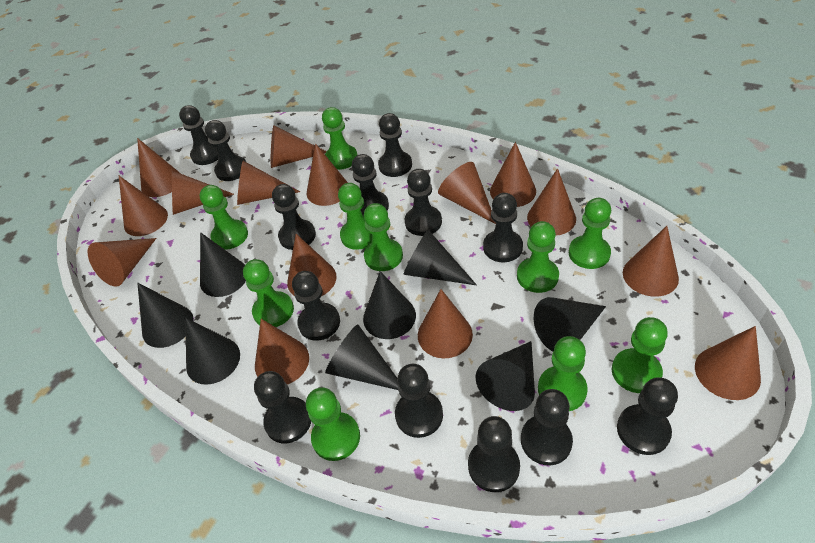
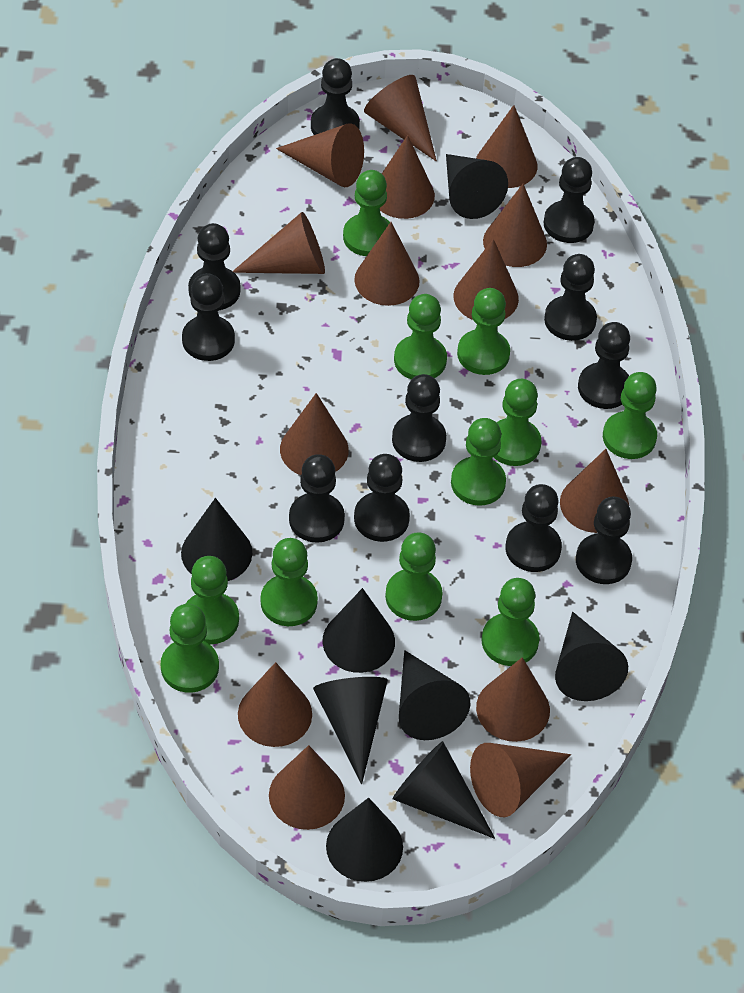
black pawn: 13 -> 11
brown cone: 15 -> 14
green pawn: 10 -> 11

